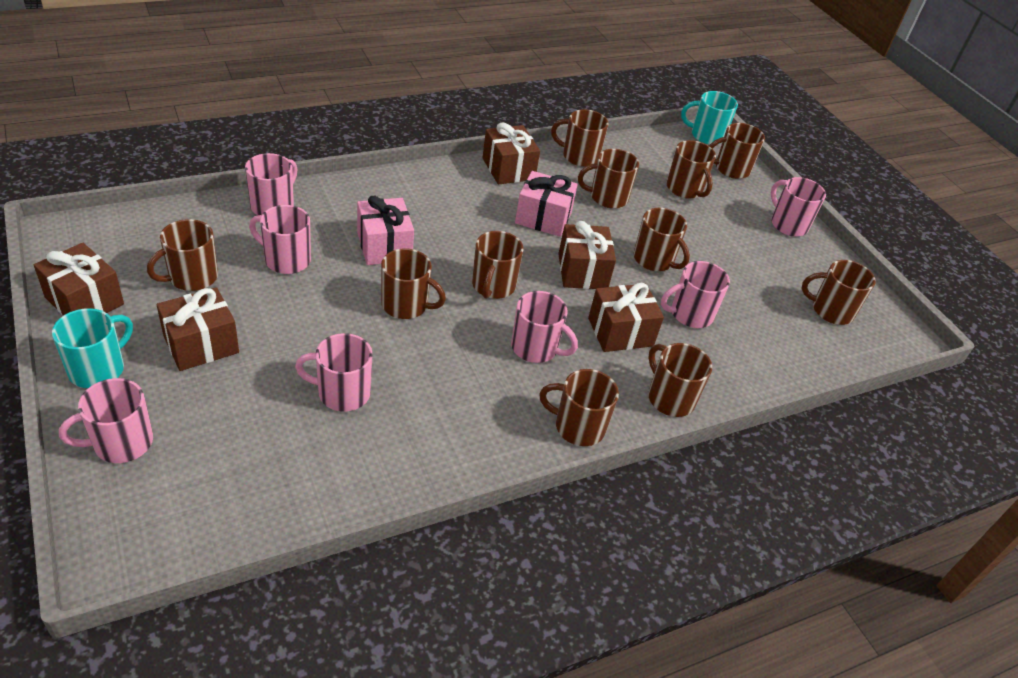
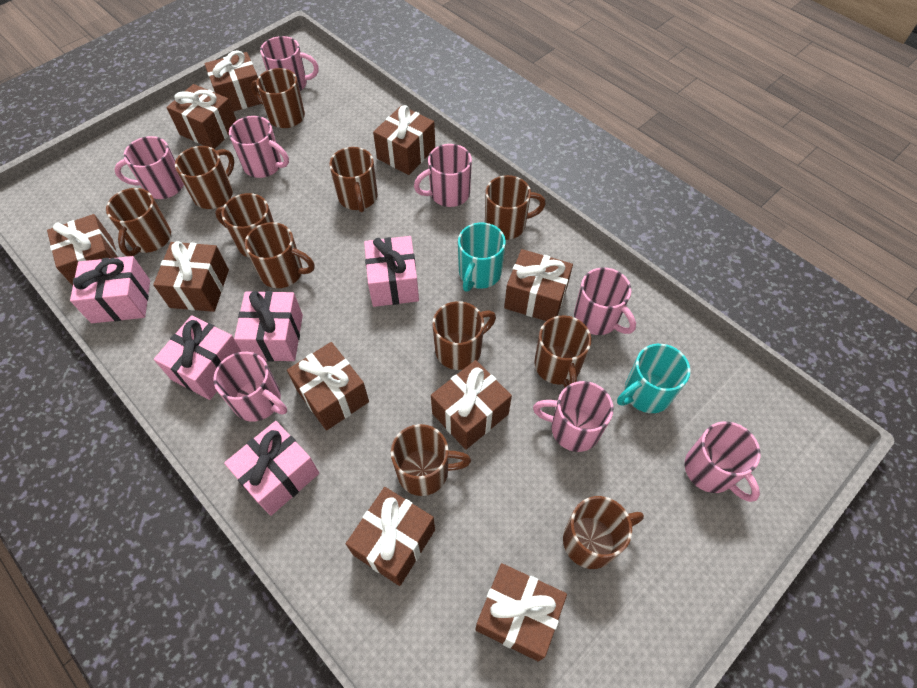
brown gift: 5 -> 10
pink gift: 2 -> 5
pink mug: 7 -> 8

